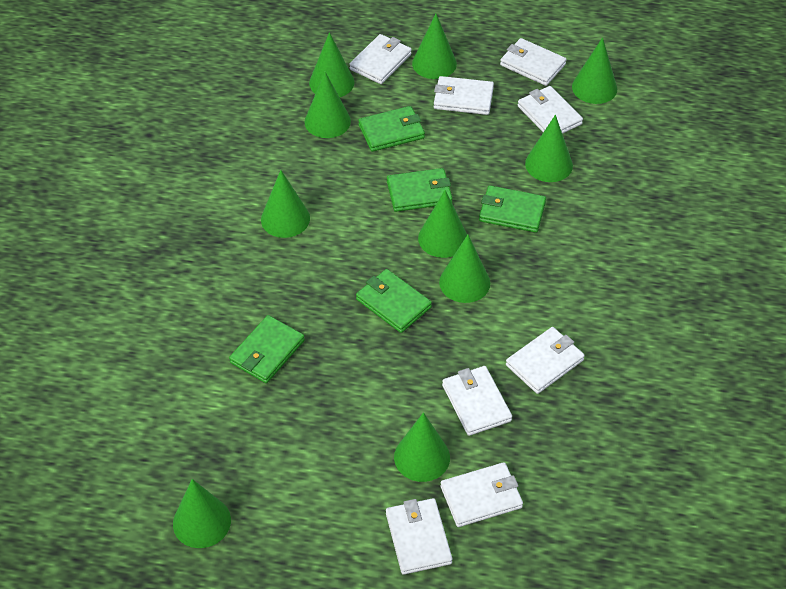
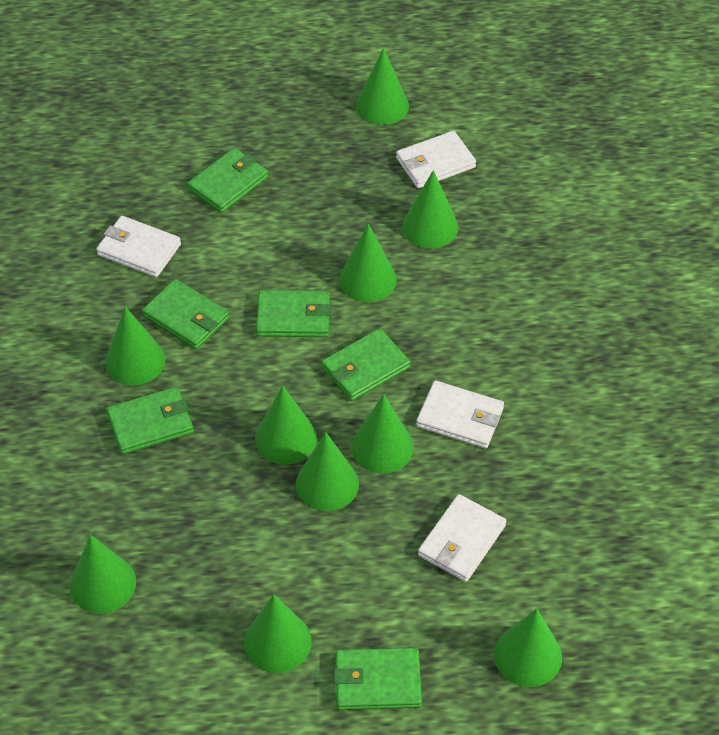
green wallet: 5 -> 6
white wallet: 8 -> 4

